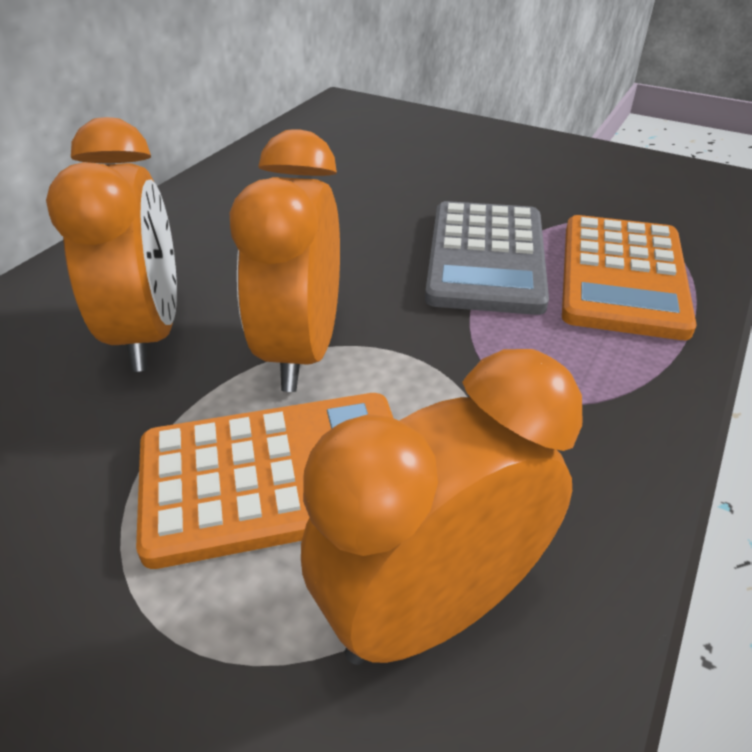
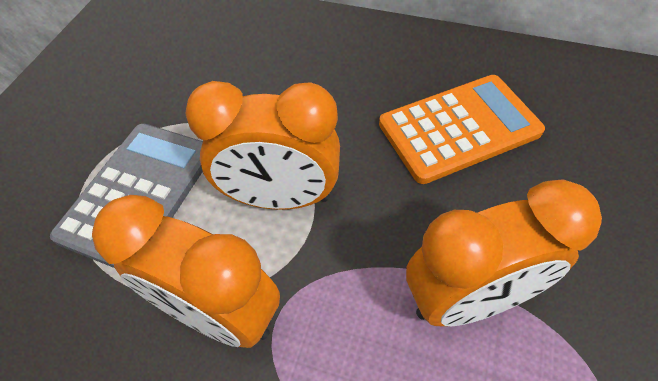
orange calculator: 2 -> 1

